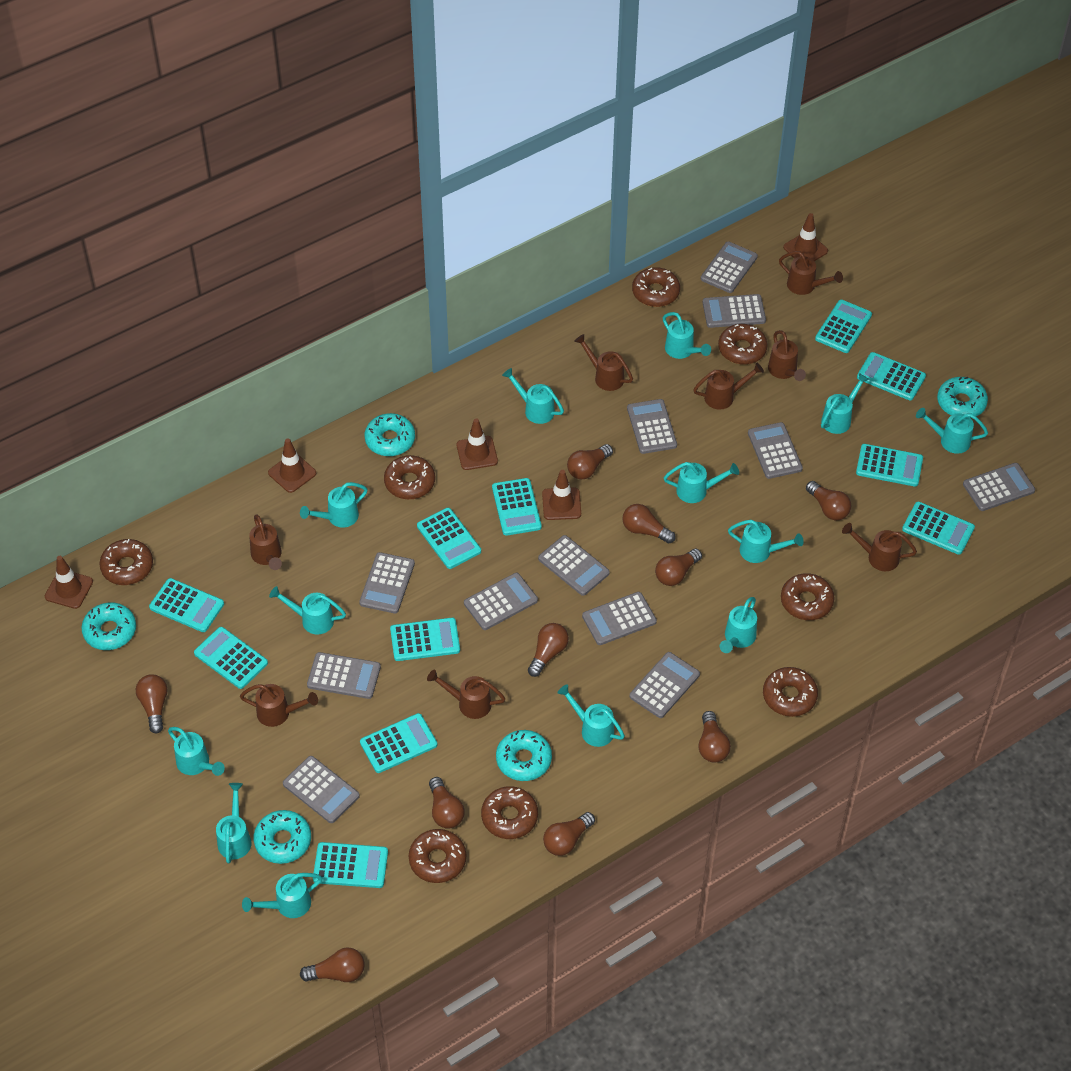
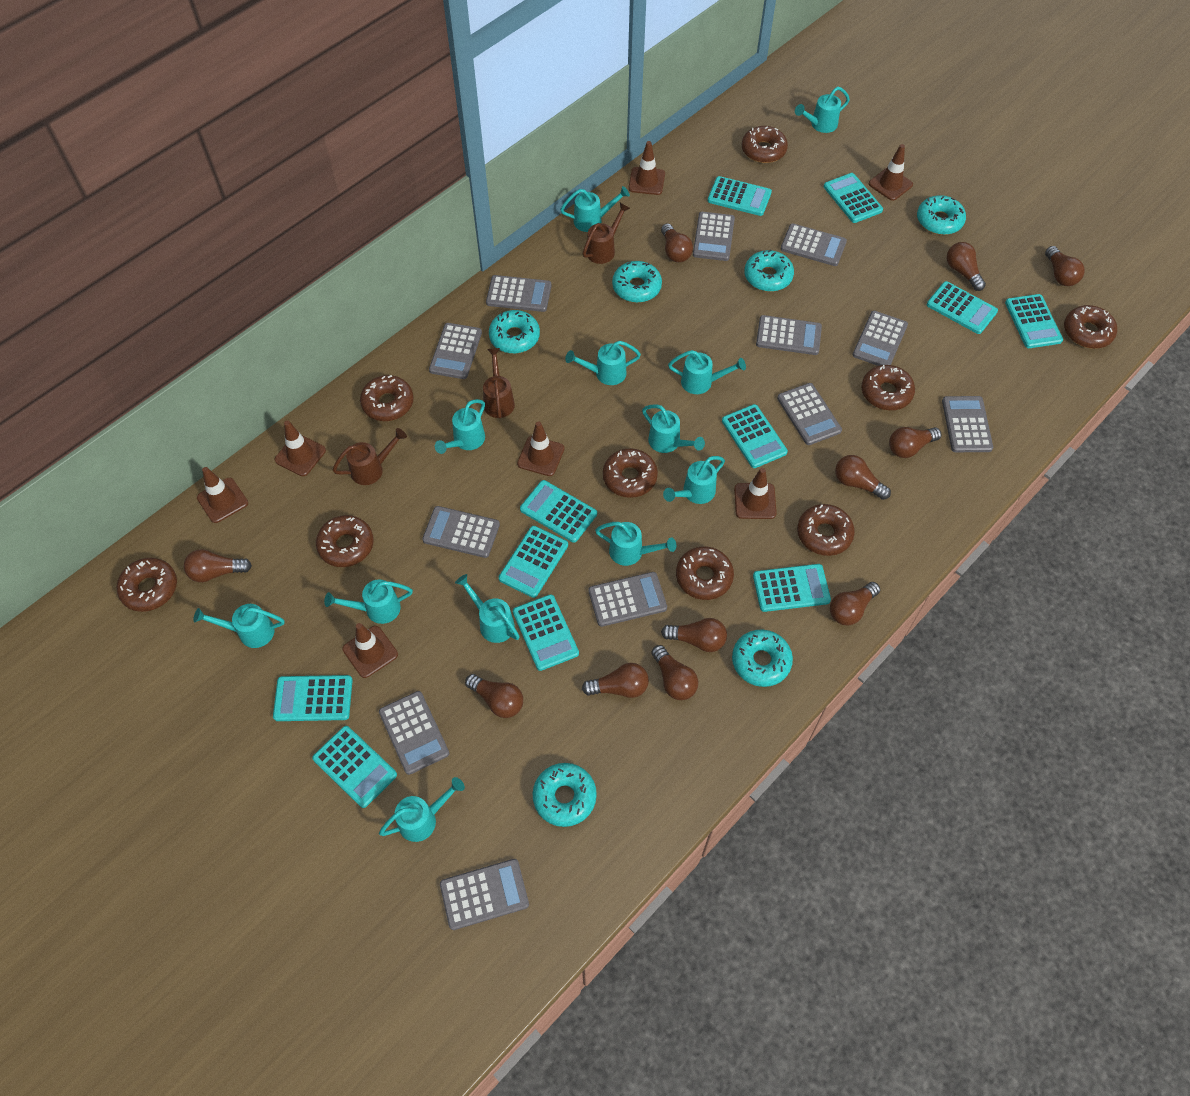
brown donut: 8 -> 9
brown light bulb: 10 -> 11
brown traffic cone: 5 -> 7
brown watering can: 8 -> 3
turquoise donut: 5 -> 6
turquoise watering can: 13 -> 12

